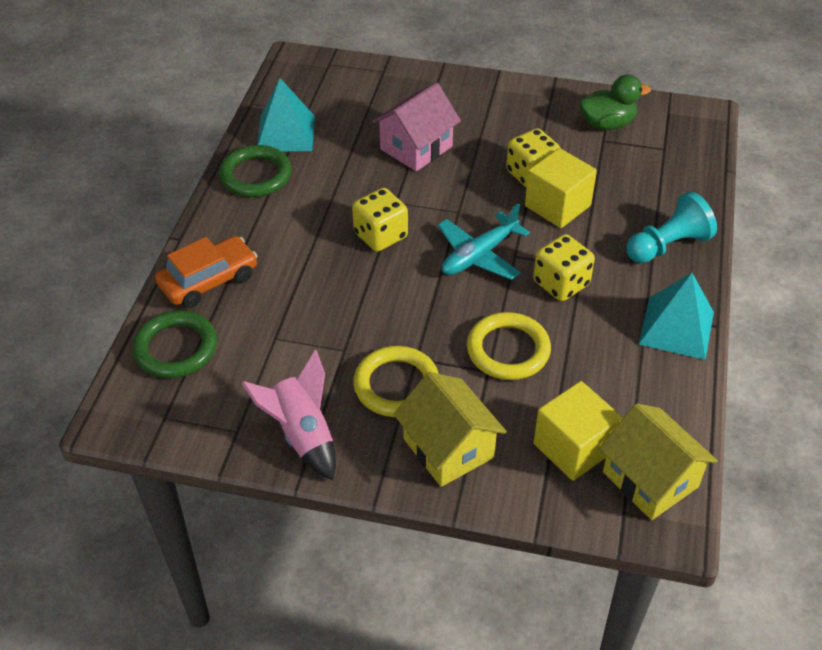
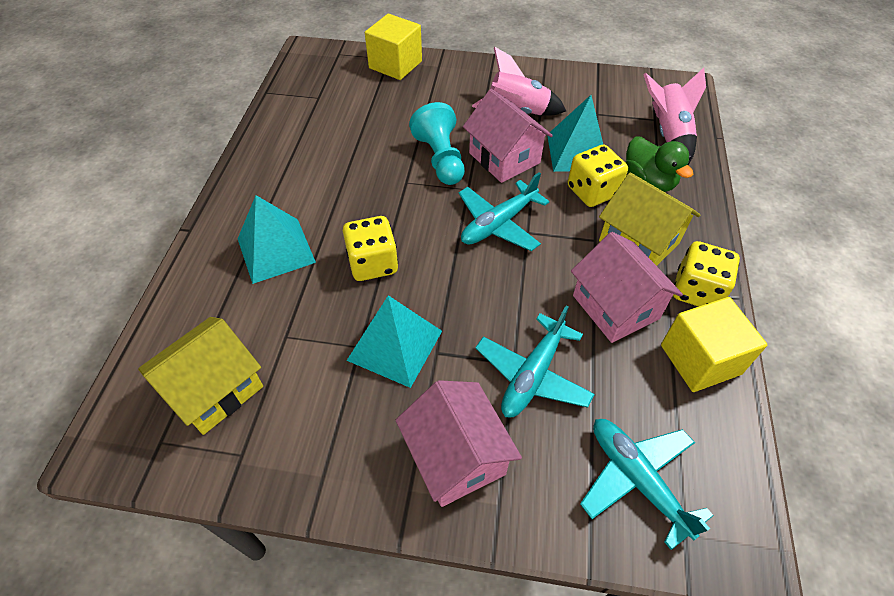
green ring: 2 -> 0
orange car: 1 -> 0
pink house: 1 -> 3
pink rocket: 1 -> 2
turquoise plane: 1 -> 3
turquoise pyramid: 2 -> 3
yellow ring: 2 -> 0

